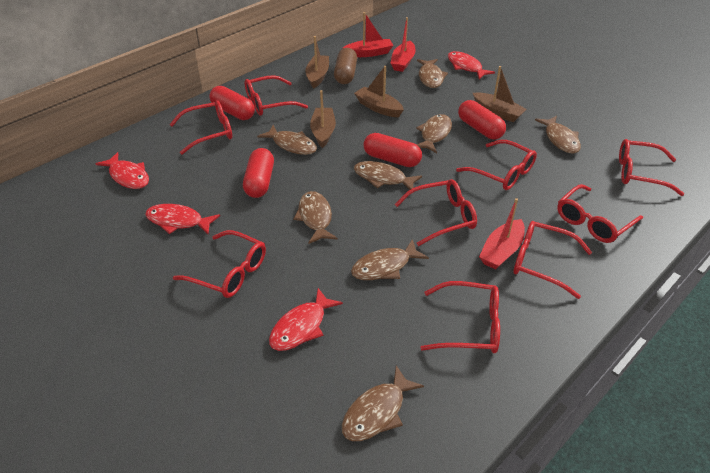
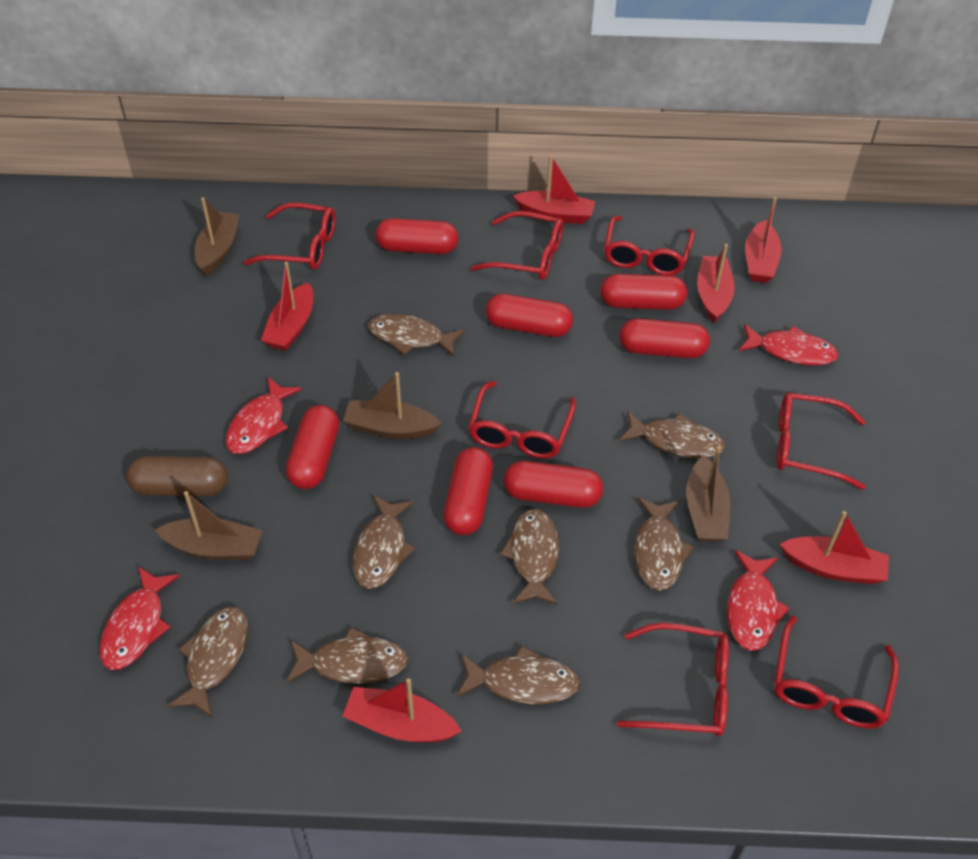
red boat: 3 -> 6
red capsule: 4 -> 7
red glasses: 9 -> 7

